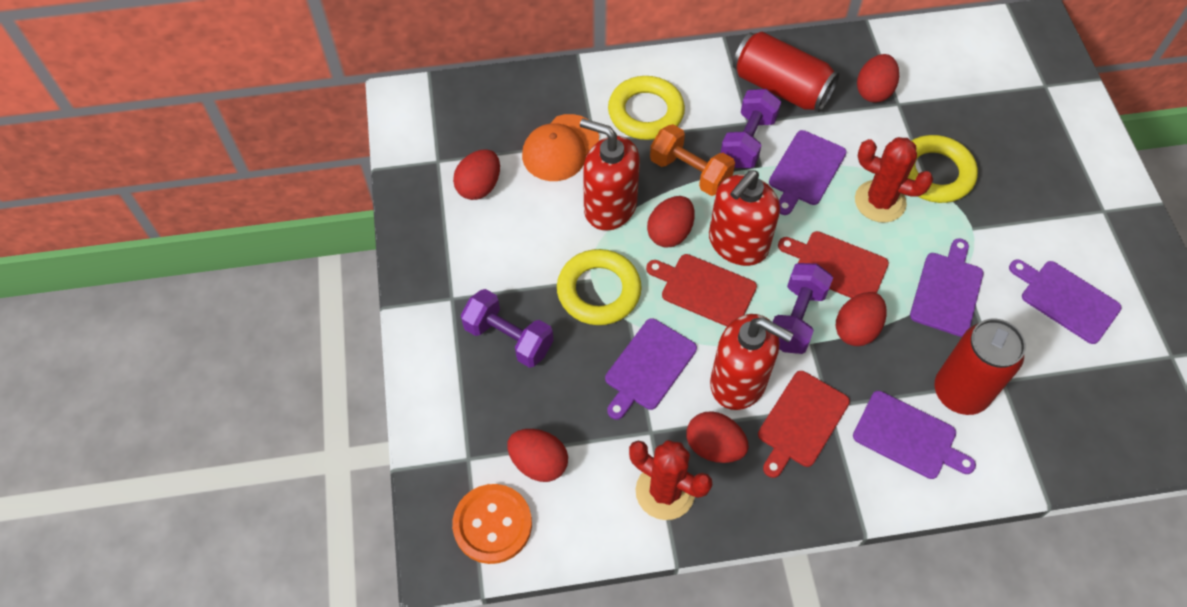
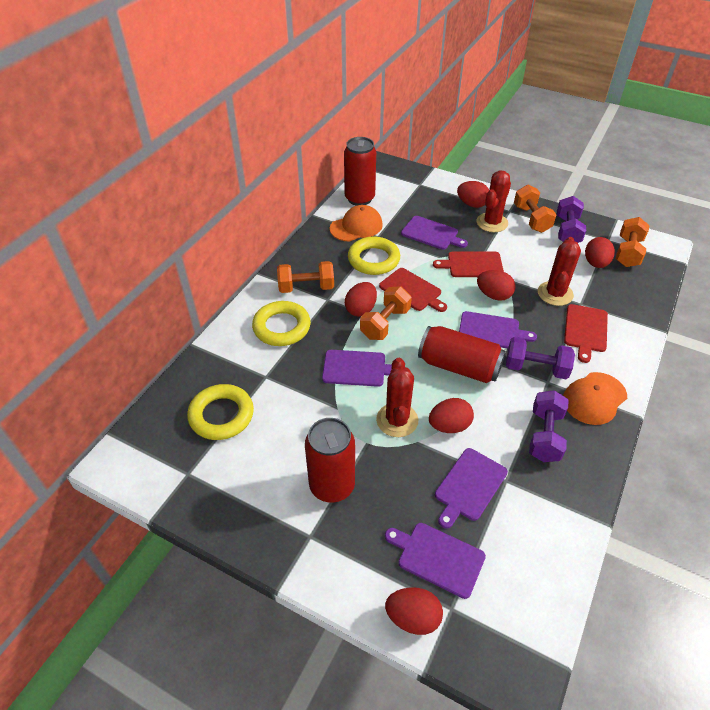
orange button: 1 -> 0
orange cap: 1 -> 2
orange dumbbell: 1 -> 4
red cactus: 2 -> 3
red can: 2 -> 3
red soap dispenser: 3 -> 0

